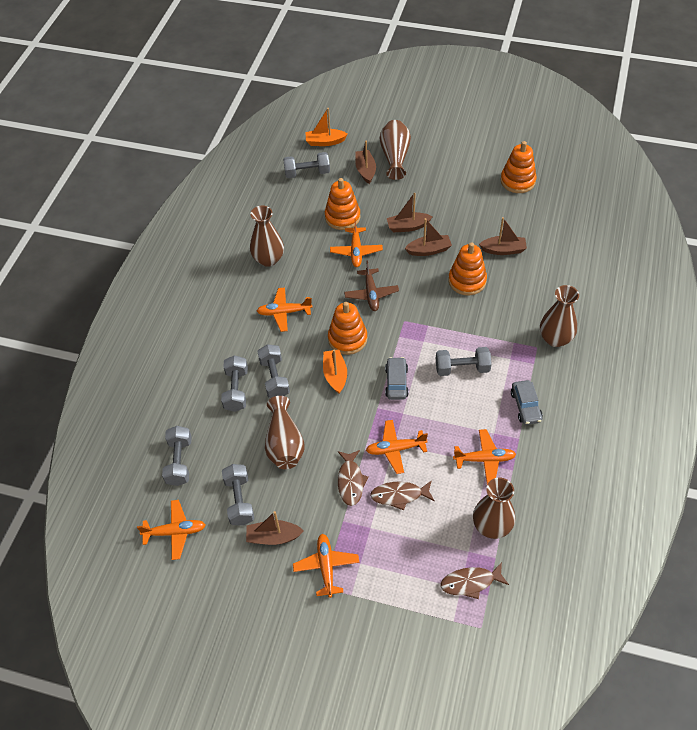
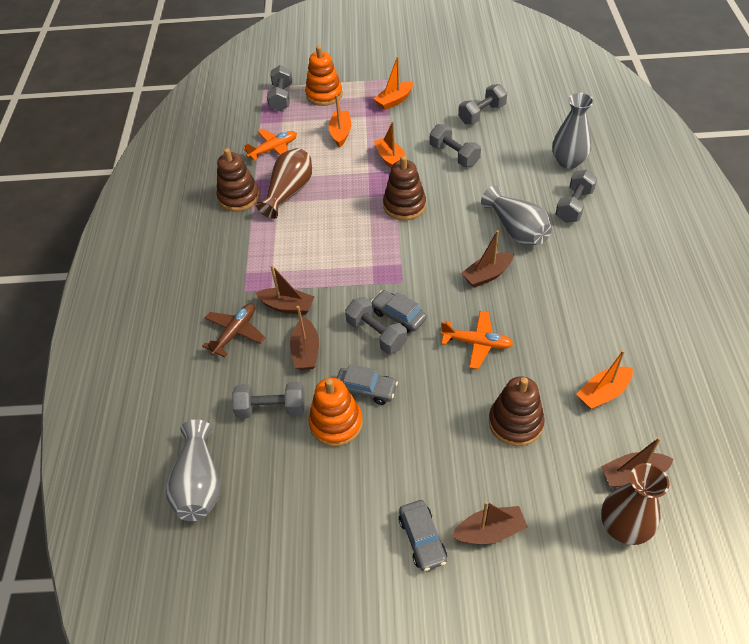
brown fish: 3 -> 0
brown stacking toy: 0 -> 3
brown vase: 5 -> 2
grey car: 2 -> 3
grey vase: 0 -> 3
orange boat: 2 -> 4
orange plane: 6 -> 2
orange stacking toy: 4 -> 2

